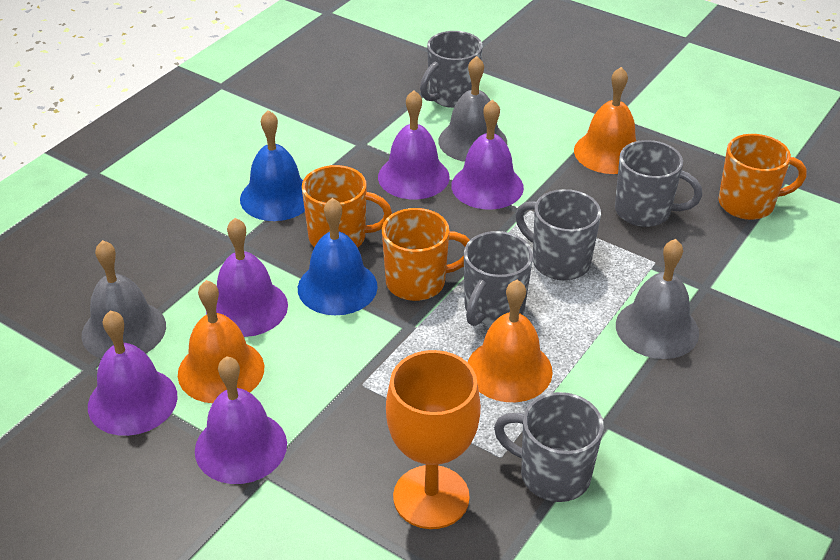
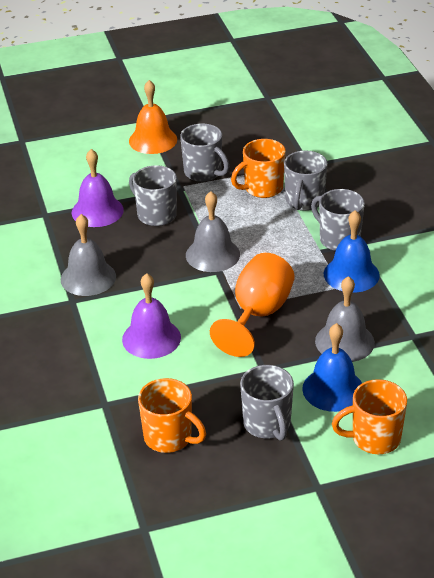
orange bell: 3 -> 1
purple bell: 5 -> 2

